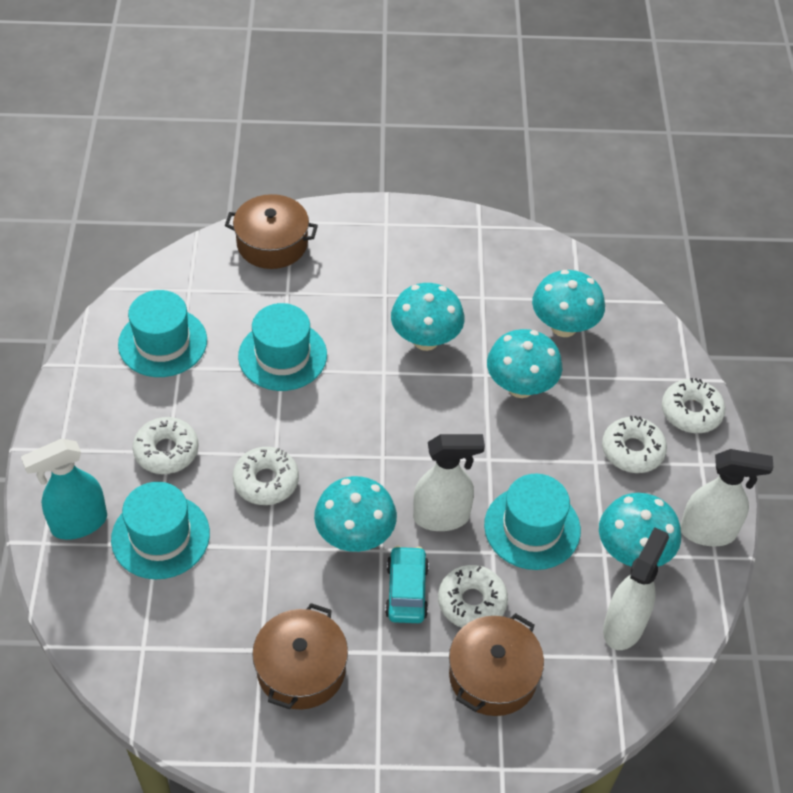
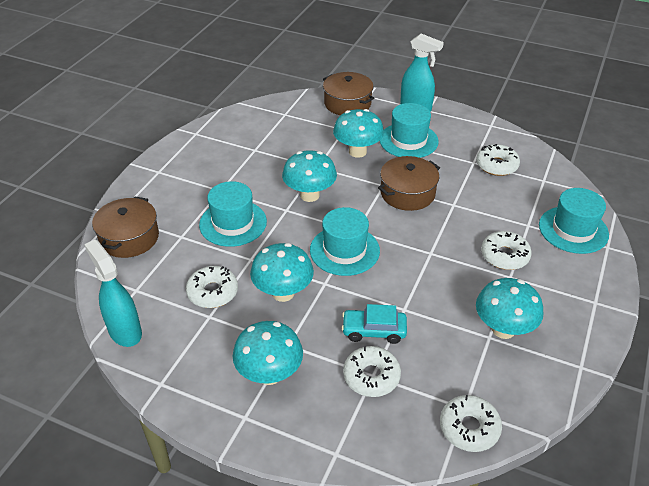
turquoise spray bottle: 1 -> 2
white spray bottle: 3 -> 0

